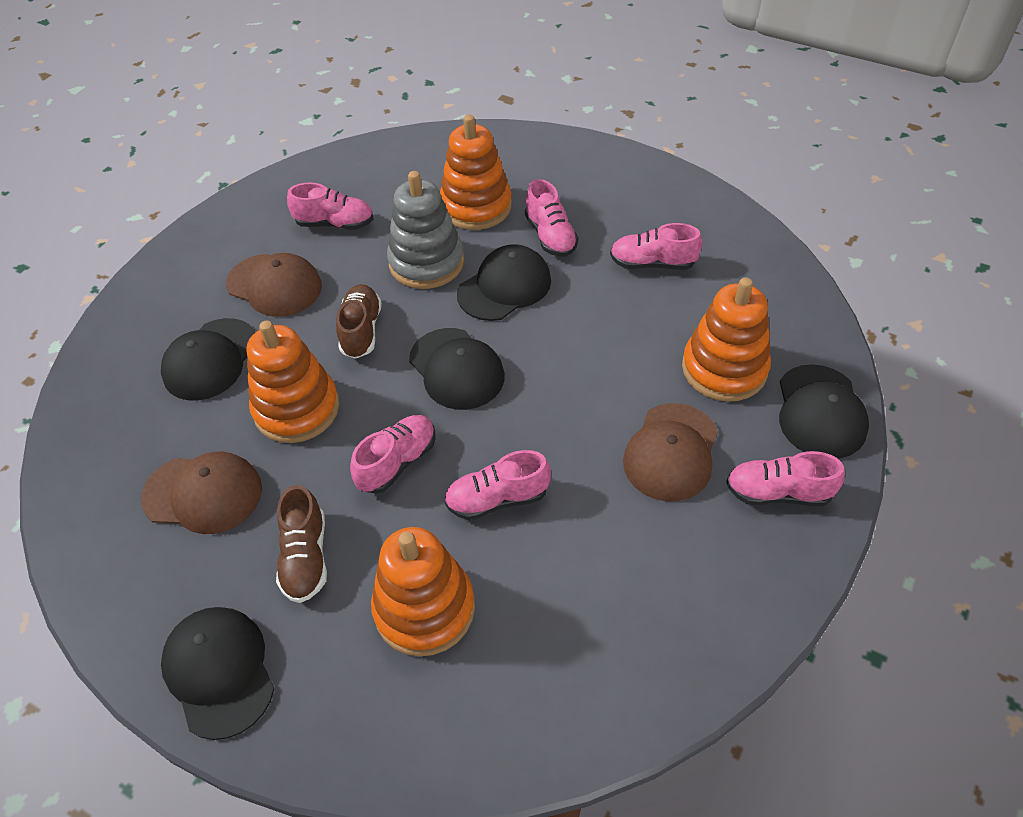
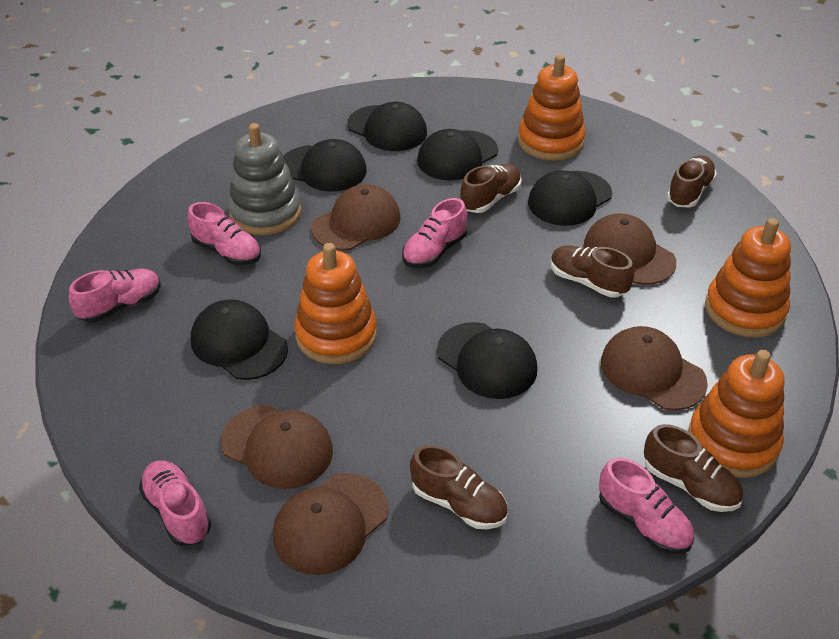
black cap: 5 -> 6
brown cap: 3 -> 5
brown shoe: 2 -> 5
pink shoe: 6 -> 5

